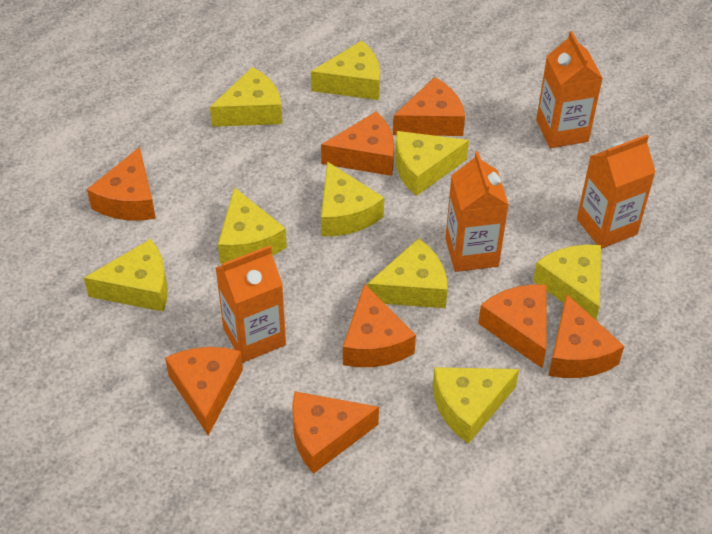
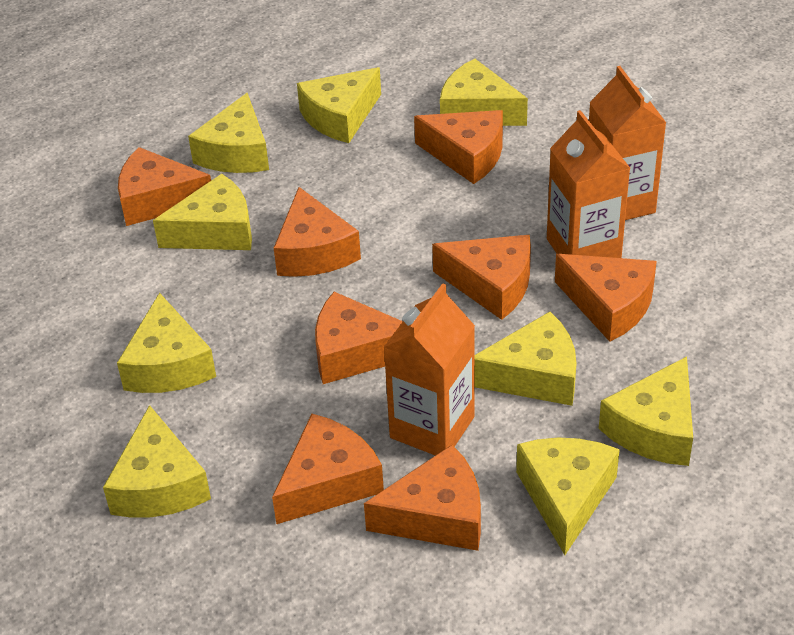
orange carton: 4 -> 3

